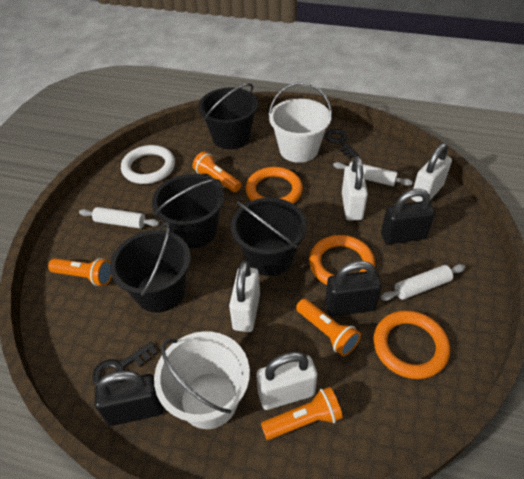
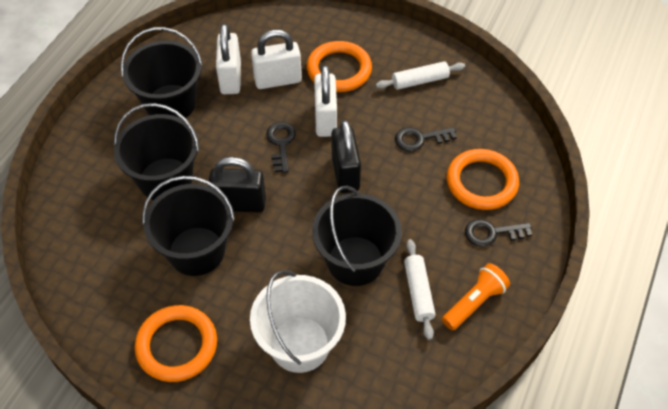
black key: 2 -> 3
black padlock: 3 -> 2
orange flashlight: 4 -> 1
white bucket: 2 -> 1
white padlock: 4 -> 3
white ring: 1 -> 0
white rolling pin: 3 -> 2

